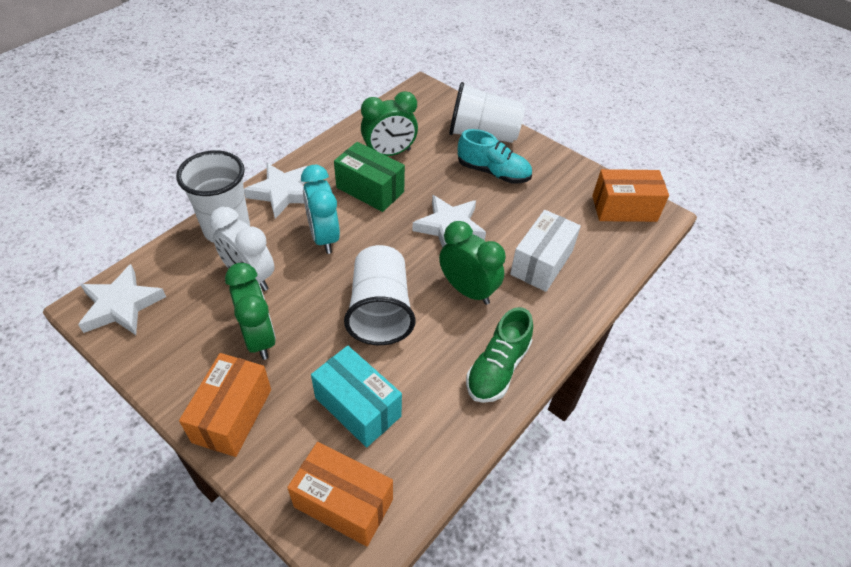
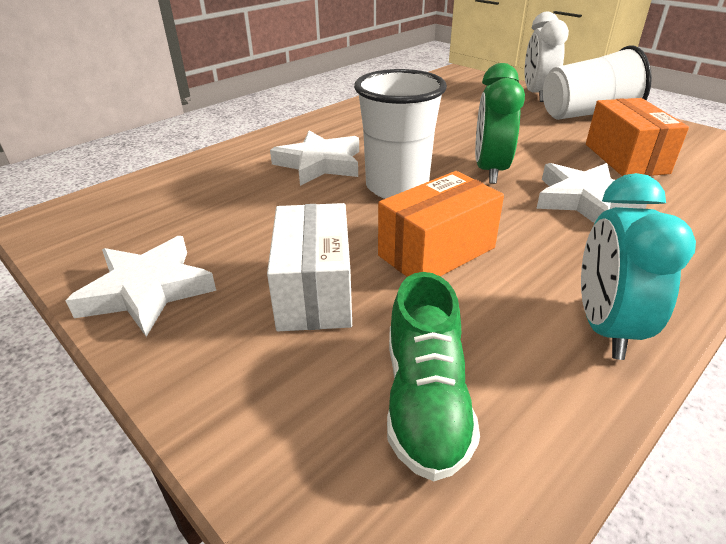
green box: 1 -> 0
green clock: 3 -> 1
orange box: 3 -> 2
turquoise box: 1 -> 0
turquoise shoe: 1 -> 0
white cup: 3 -> 2

